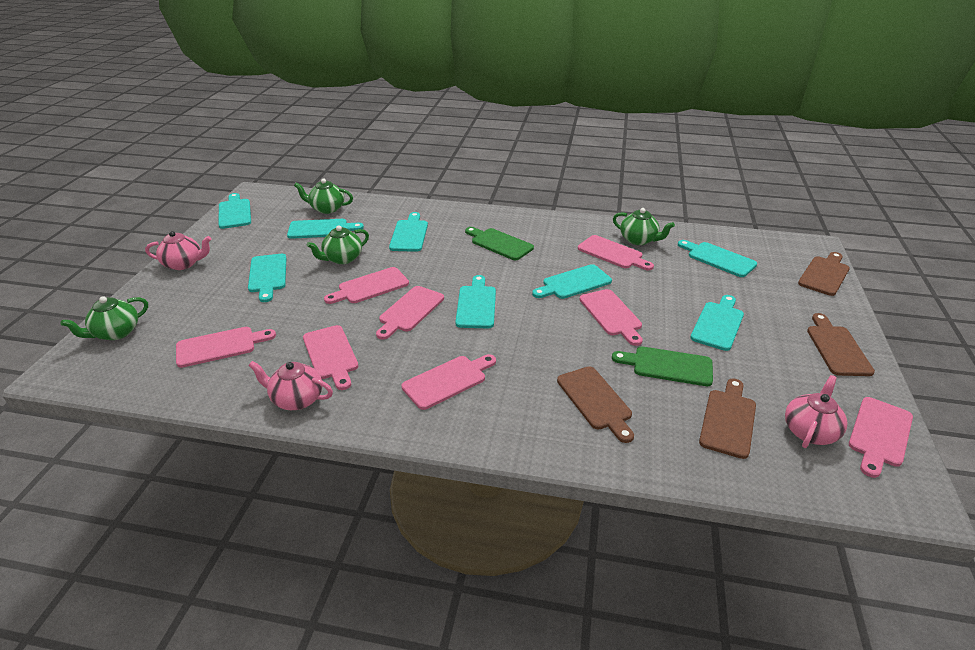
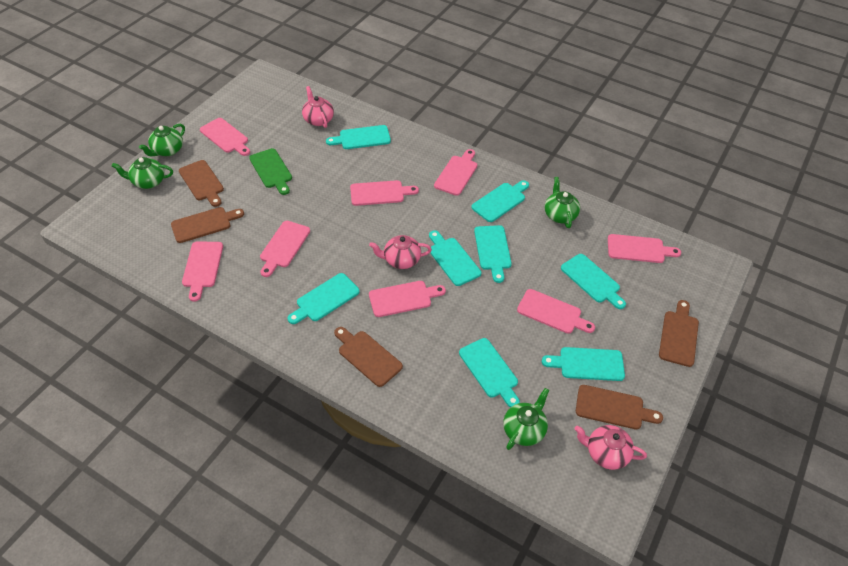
brown cutting board: 4 -> 5
green cutting board: 2 -> 1

